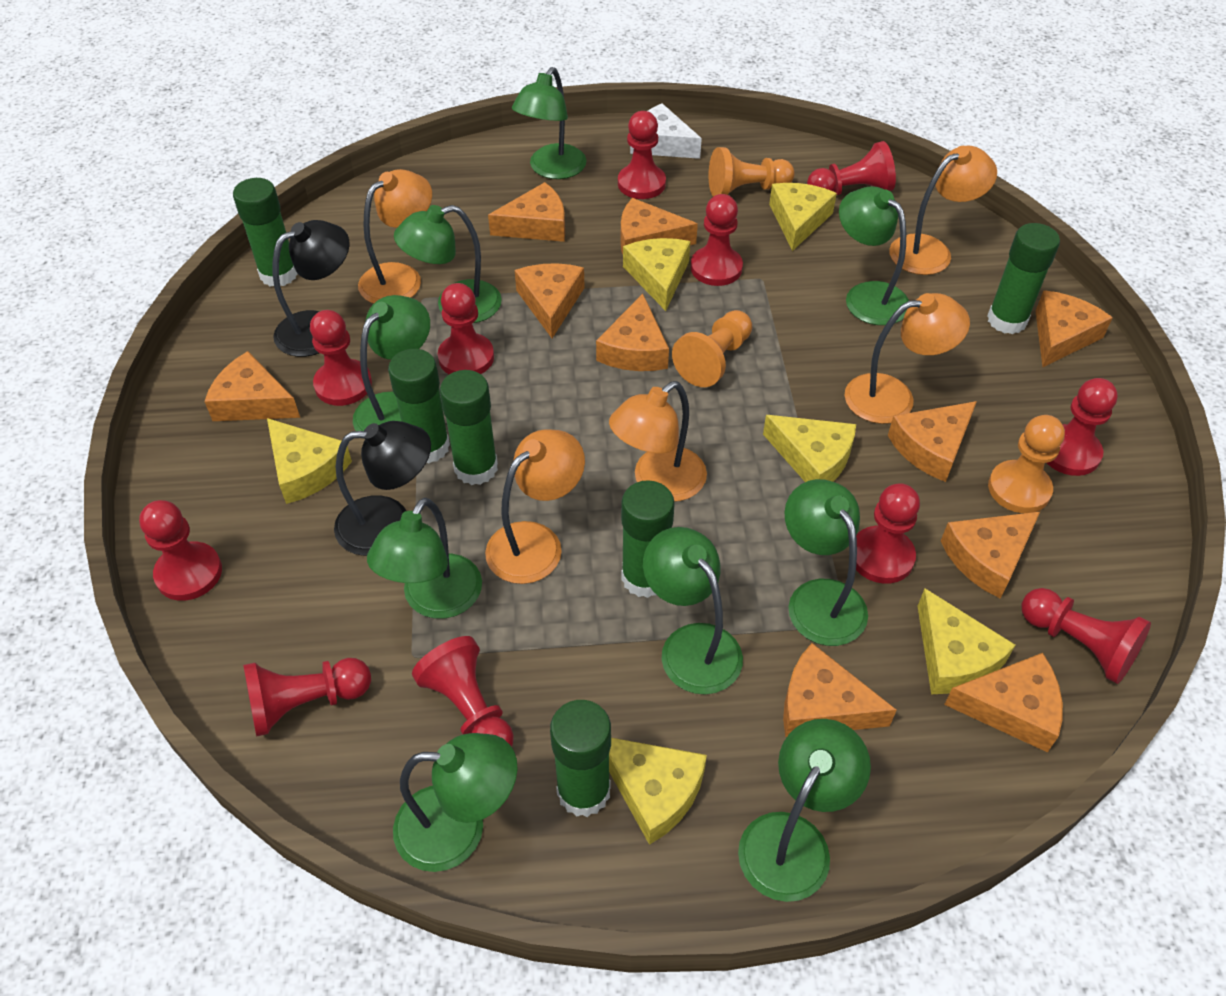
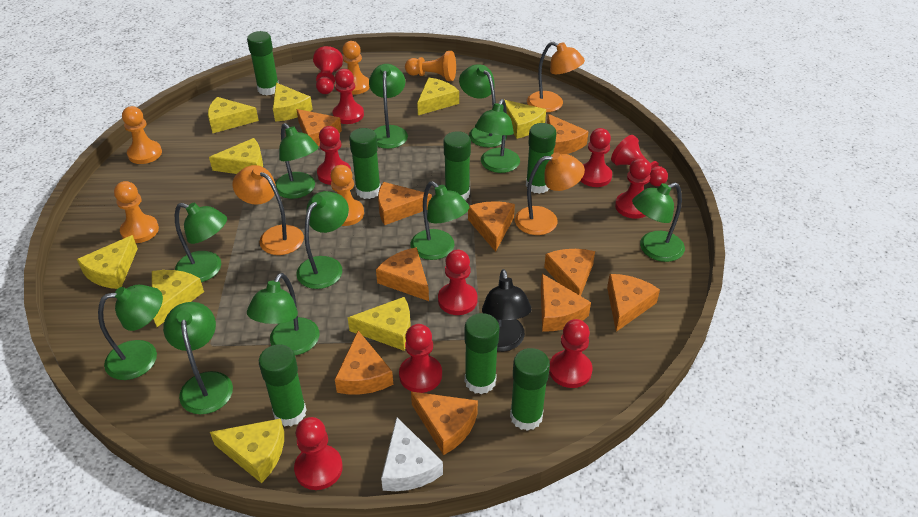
black lamp: 2 -> 1
green glue stick: 6 -> 7
green lamp: 9 -> 11
orange lamp: 5 -> 3
orange pawn: 3 -> 5
red pawn: 11 -> 10
yellow cheese: 6 -> 9

